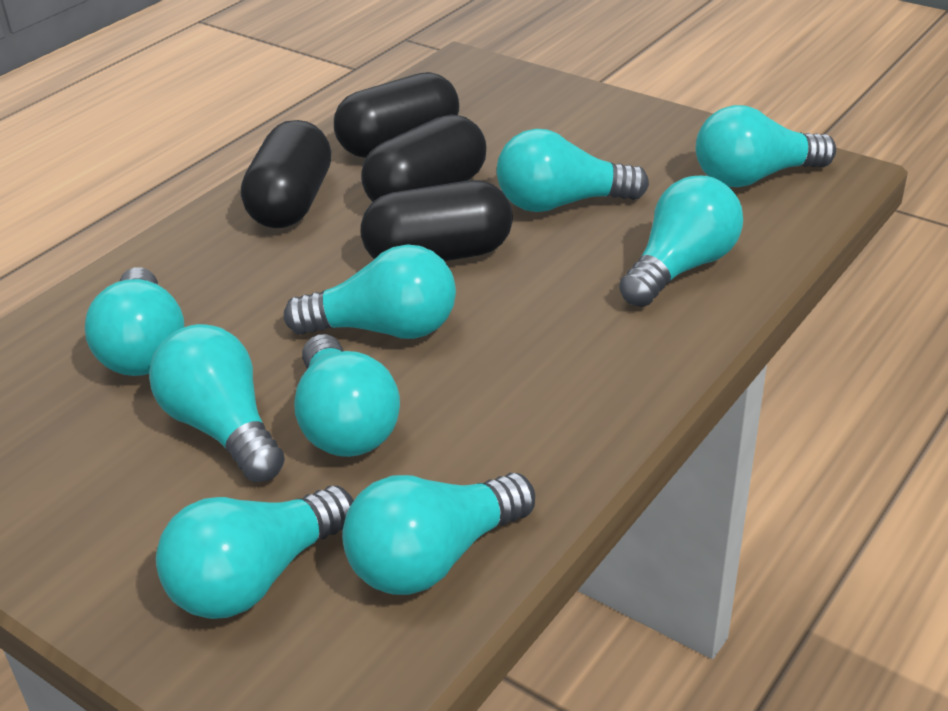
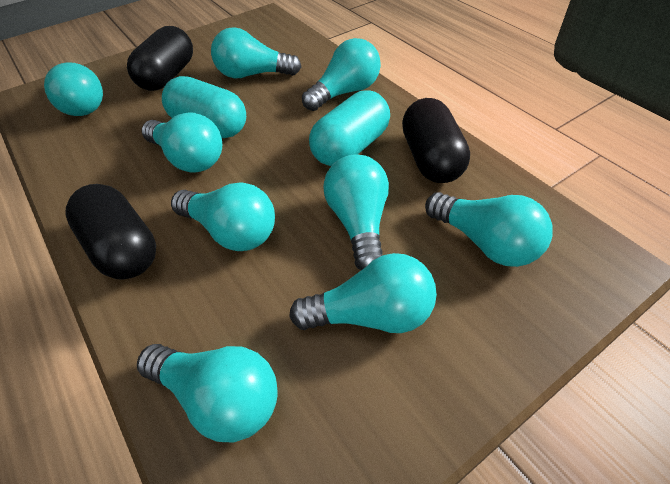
black capsule: 4 -> 3
turquoise capsule: 0 -> 2

